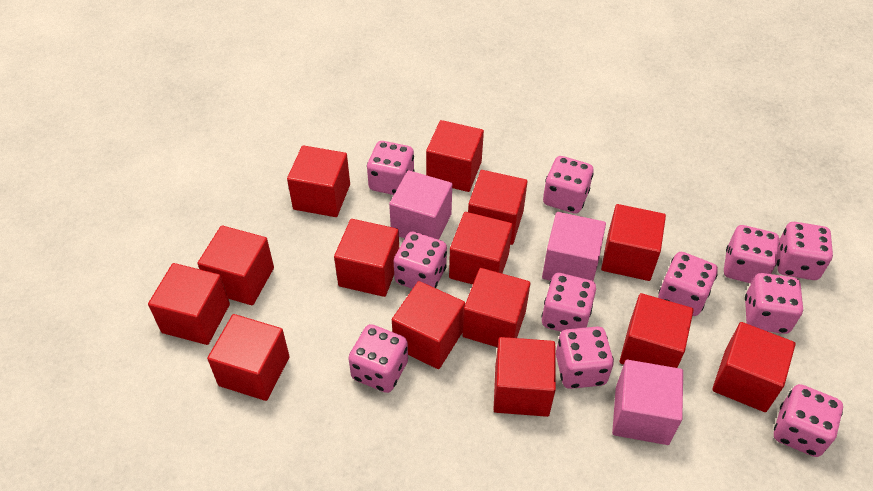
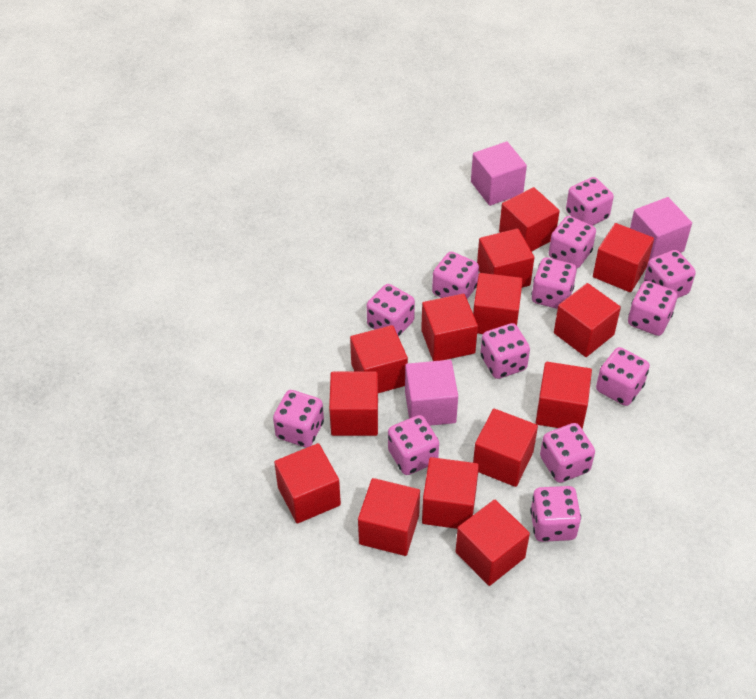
pink dice: 11 -> 13

